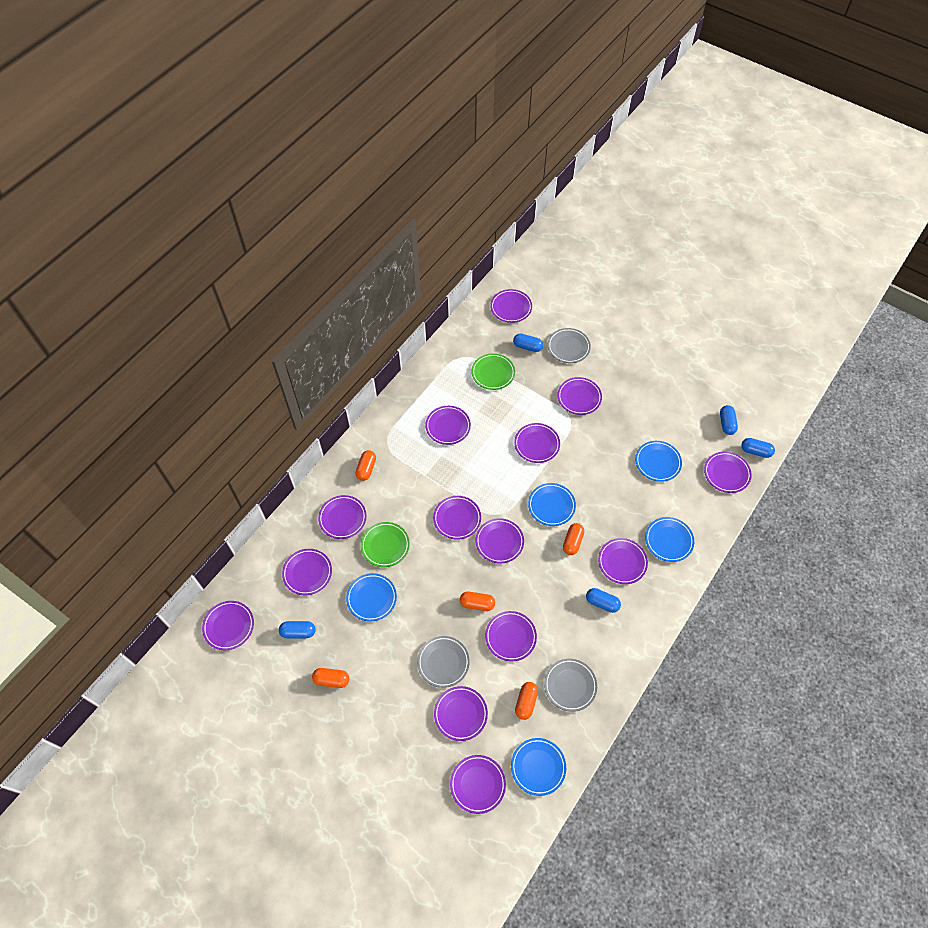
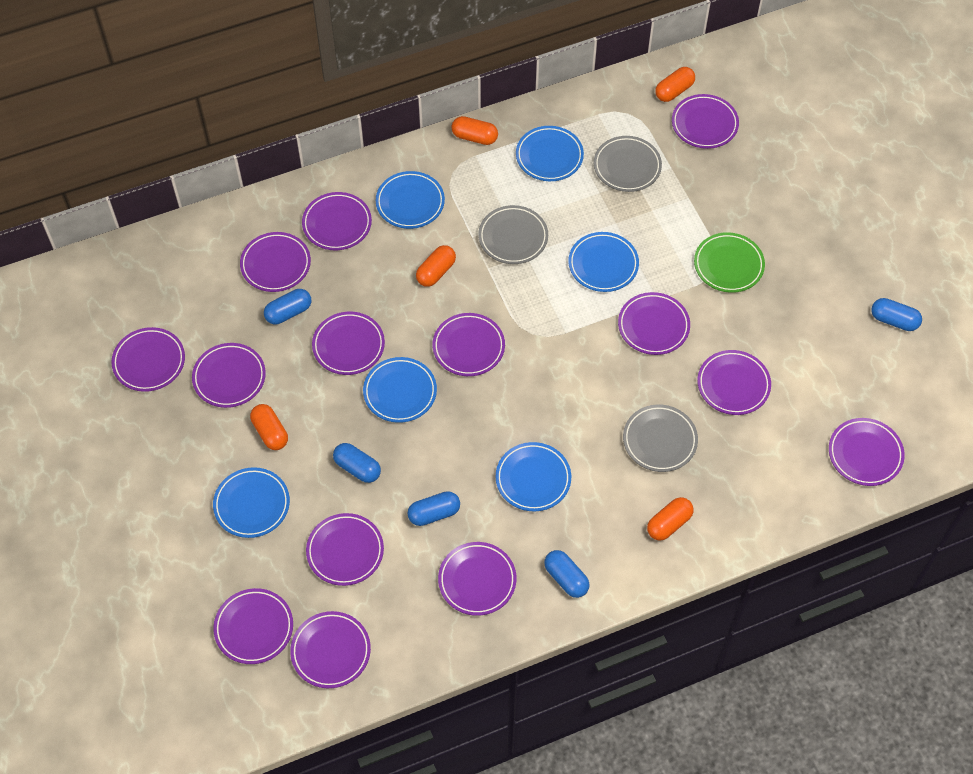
blue plate: 5 -> 6
green plate: 2 -> 1

